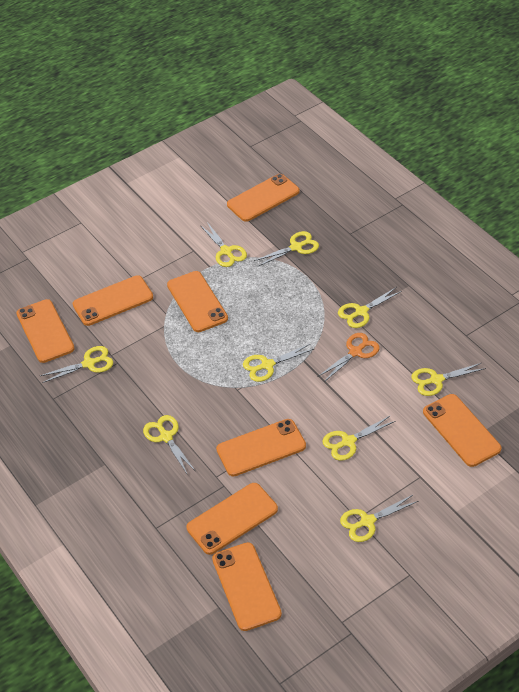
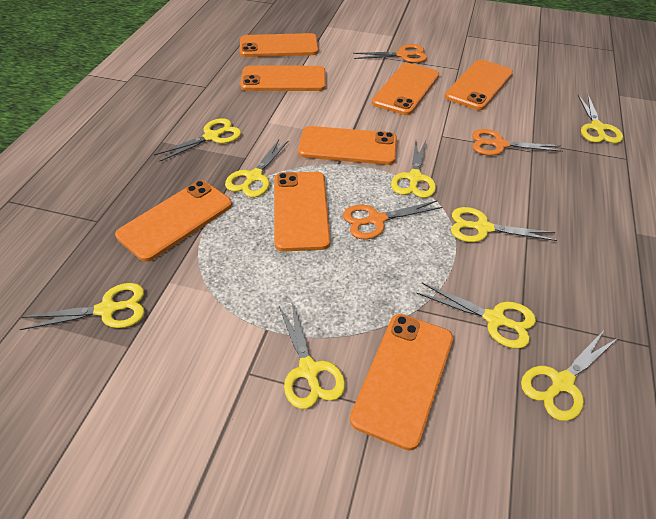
orange scissors: 1 -> 3

